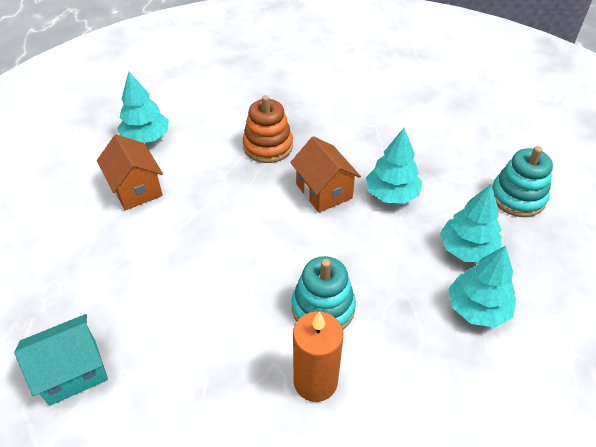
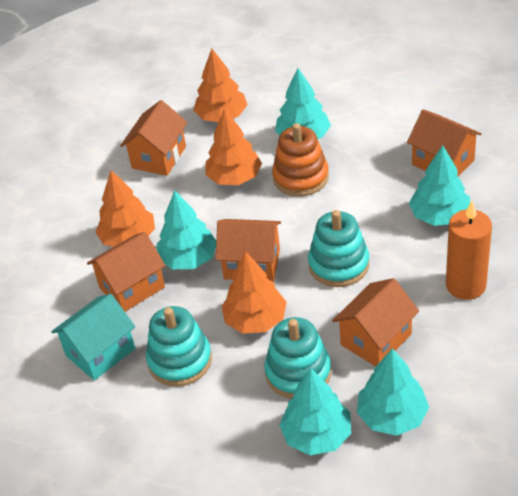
orange house: 2 -> 5
orange tree: 0 -> 4
turquoise stacking toy: 2 -> 3
turquoise tree: 4 -> 5

